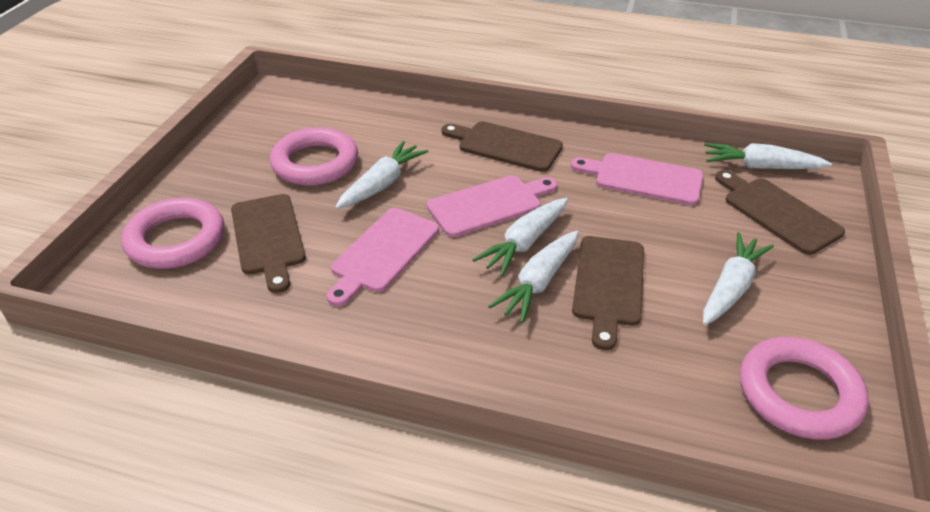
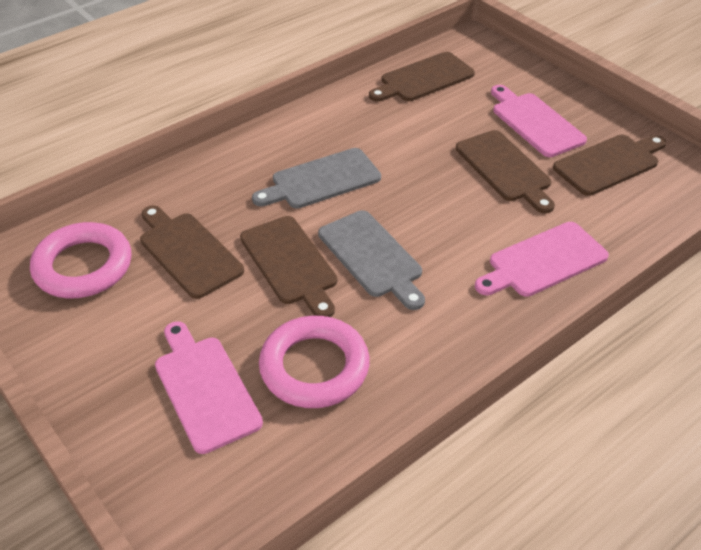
brown cutting board: 4 -> 5
grey cutting board: 0 -> 2
pink ring: 3 -> 2
white carrot: 5 -> 0

